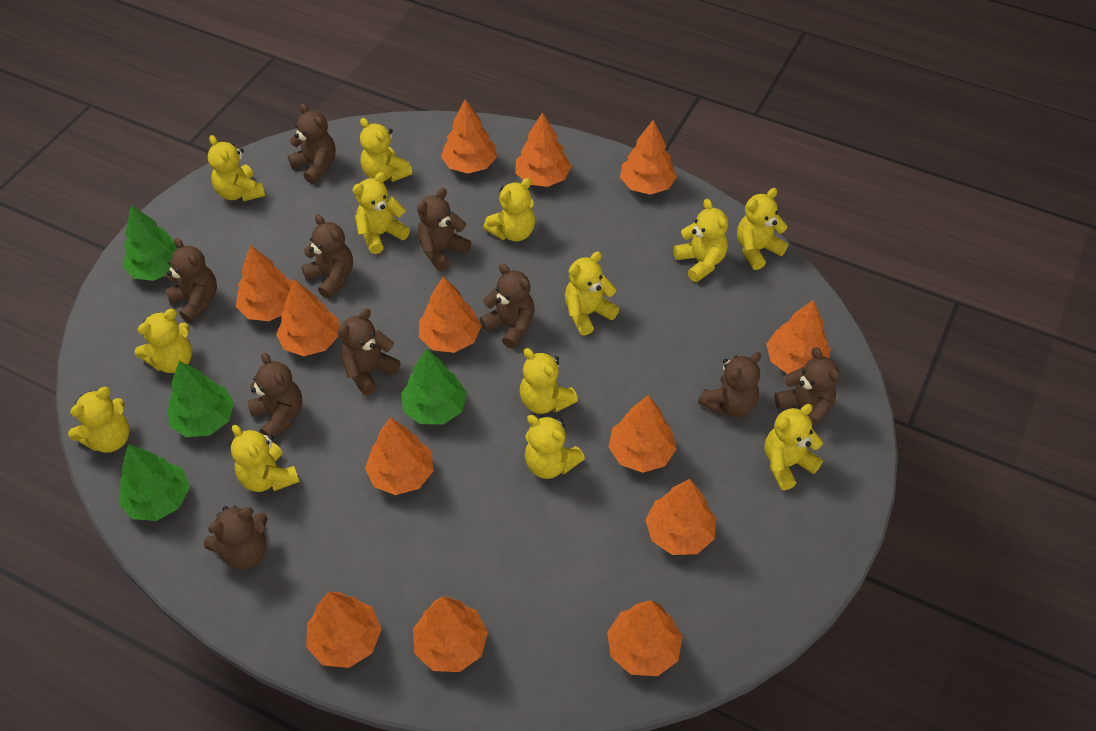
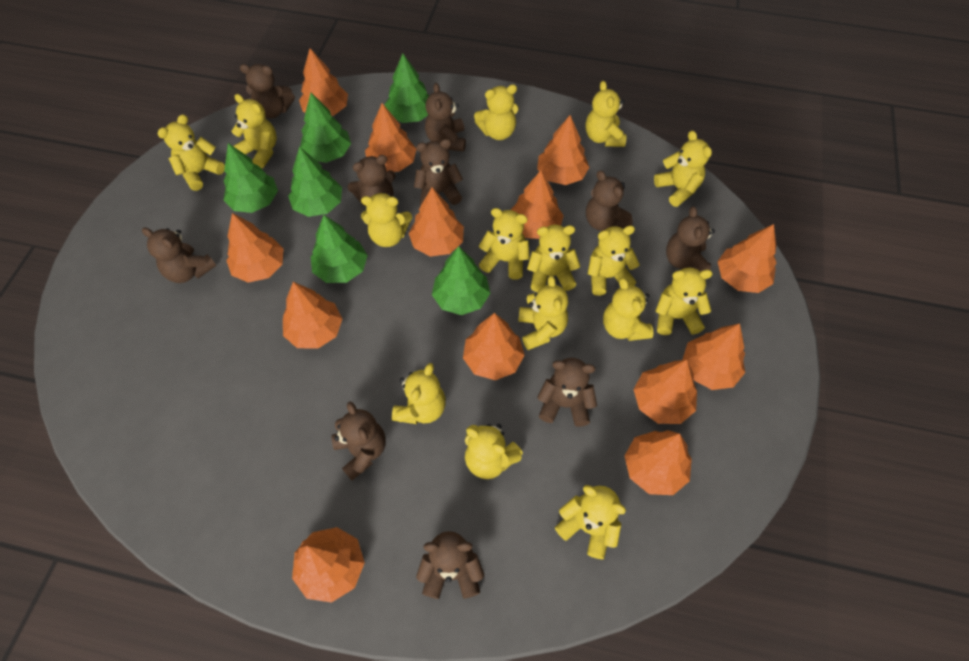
green tree: 4 -> 6
yellow teddy bear: 13 -> 15

